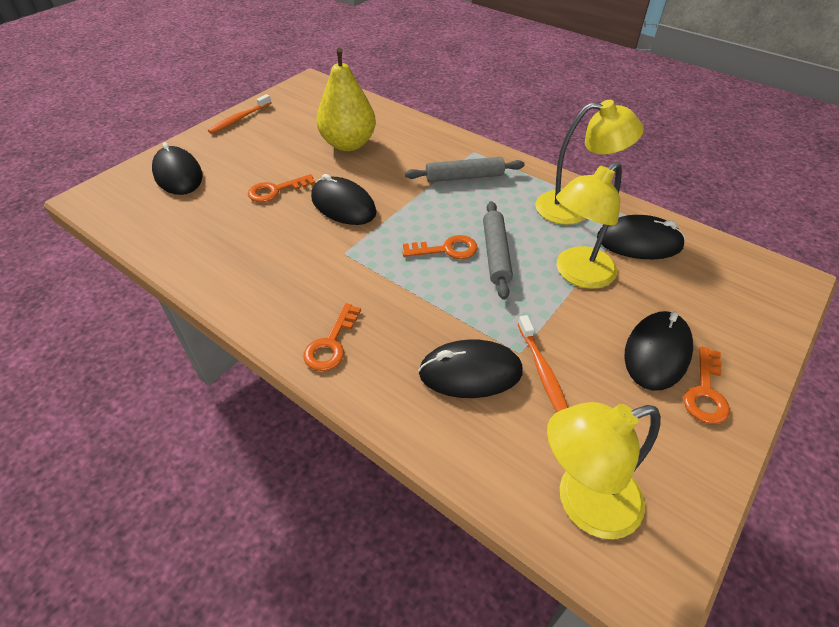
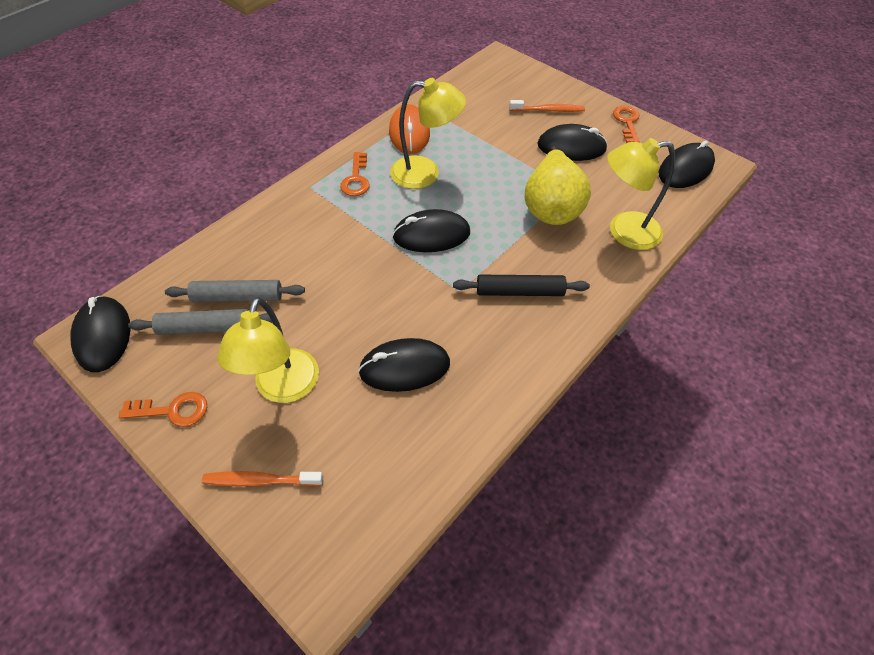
black rolling pin: 0 -> 1
orange key: 4 -> 3
orange mouse: 0 -> 1

